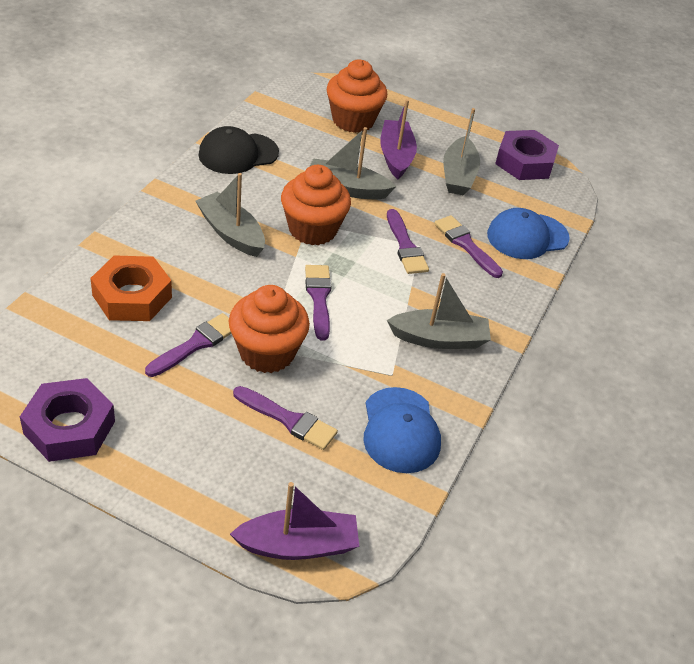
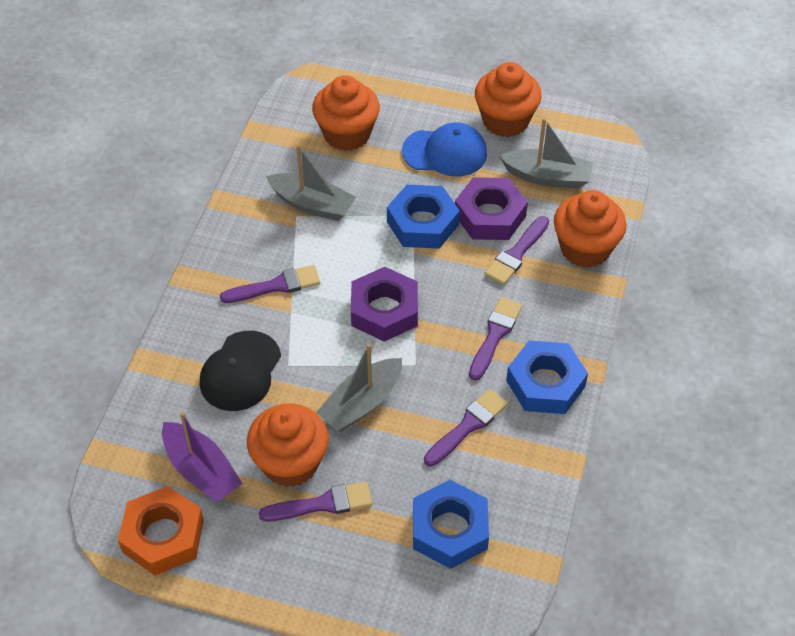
blue cap: 2 -> 1
blue nut: 0 -> 3
grey boat: 4 -> 3
orange cupcake: 3 -> 4
purple boat: 2 -> 1

